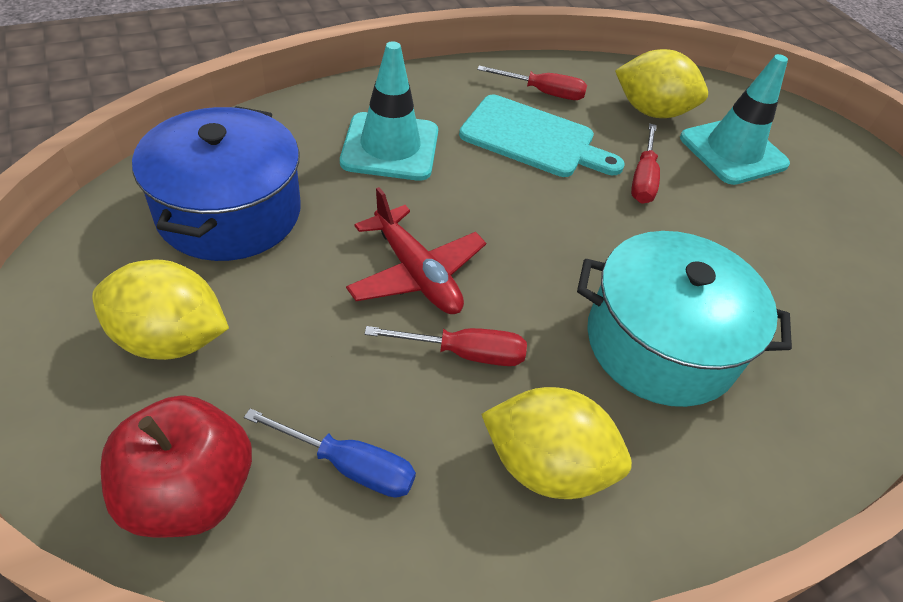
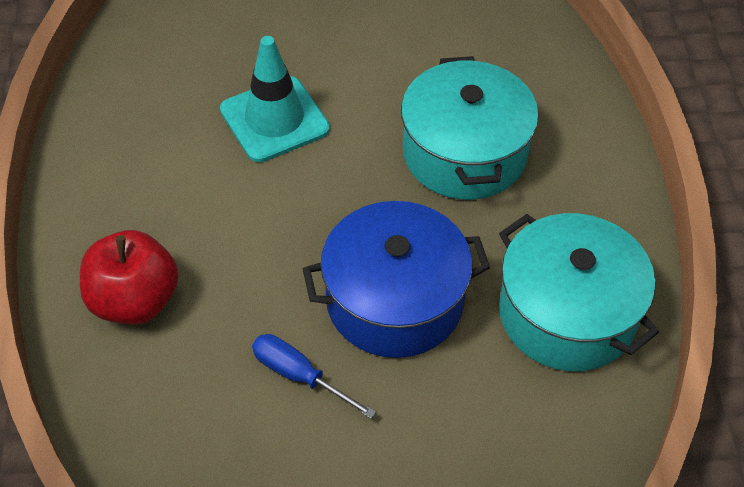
red plane: 1 -> 0
red screwdriver: 3 -> 0
turquoise cutting board: 1 -> 0
turquoise pot: 1 -> 2
turquoise traffic cone: 2 -> 1
yellow lemon: 3 -> 0

